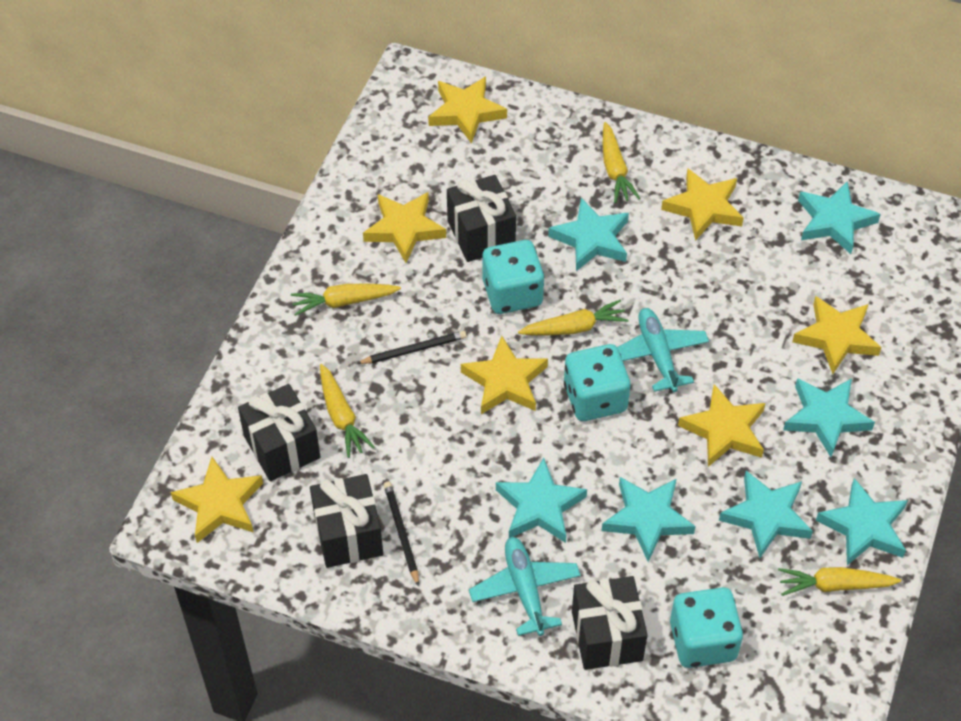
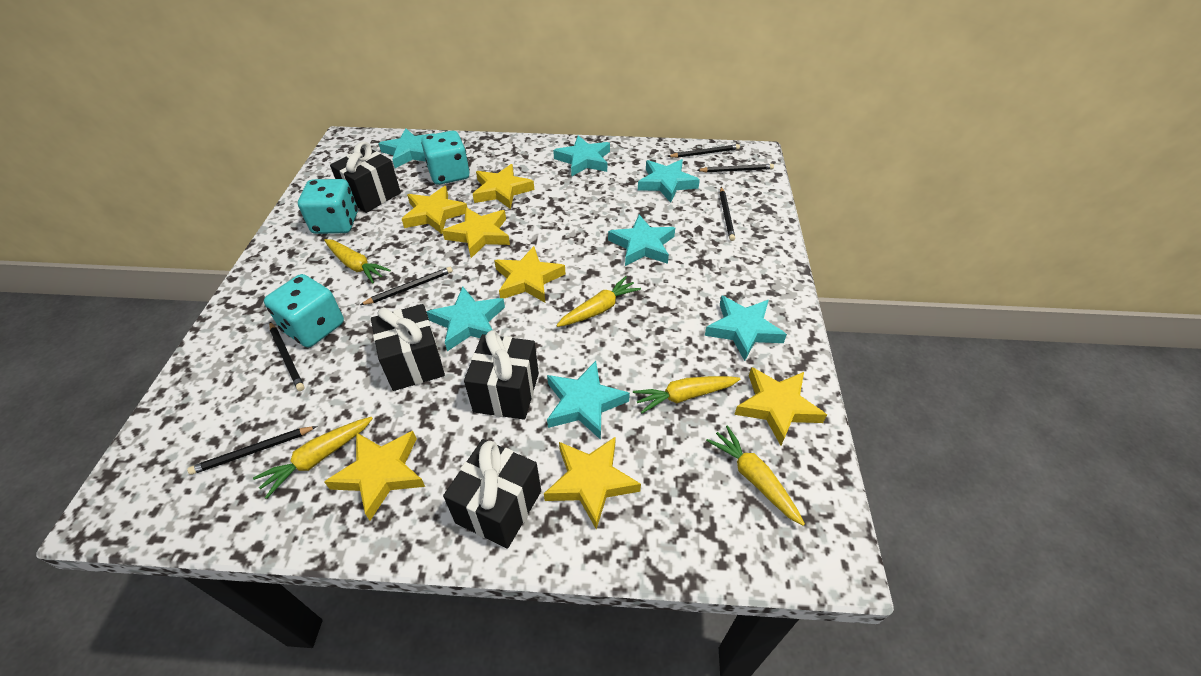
black pencil: 2 -> 6
turquoise plane: 2 -> 0

